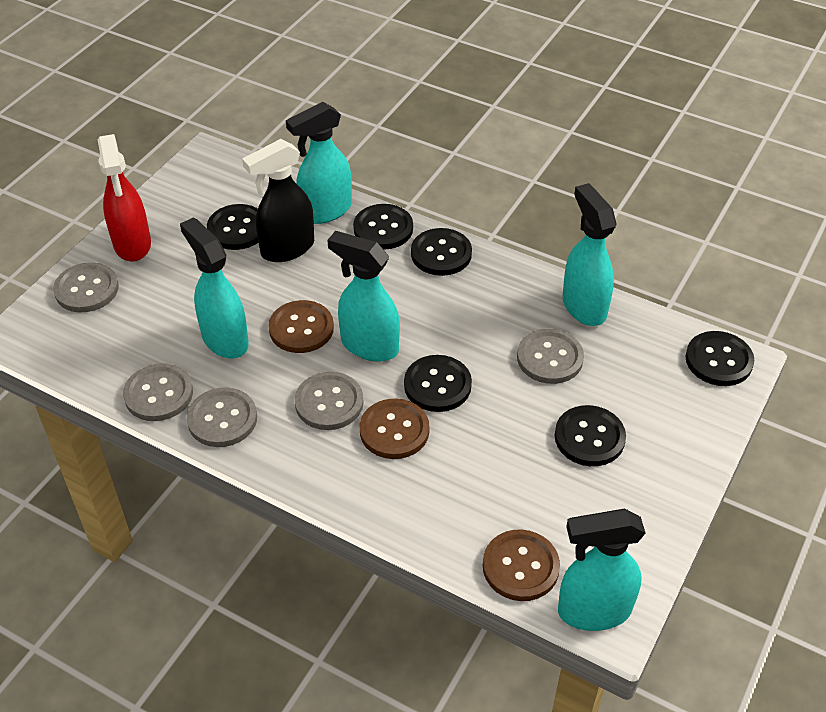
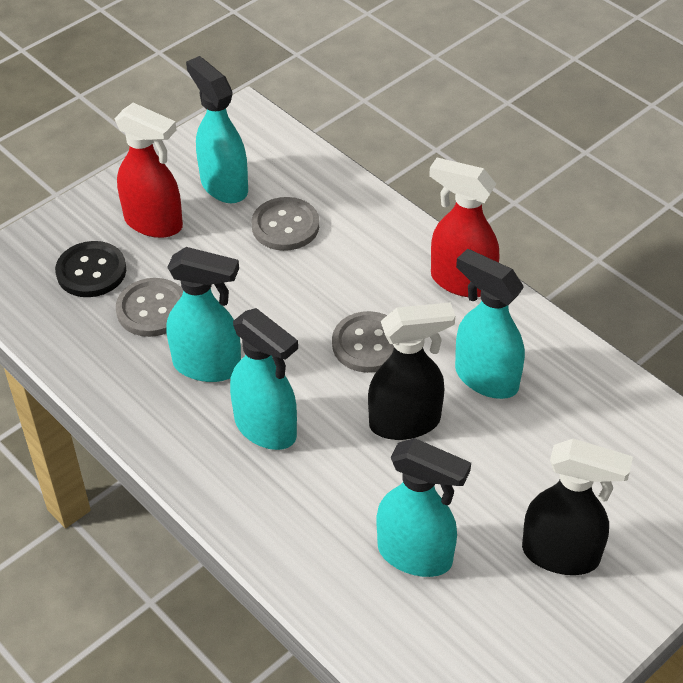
black button: 6 -> 1
black spray bottle: 1 -> 2
brown button: 3 -> 0
grey button: 5 -> 3
red spray bottle: 1 -> 2

